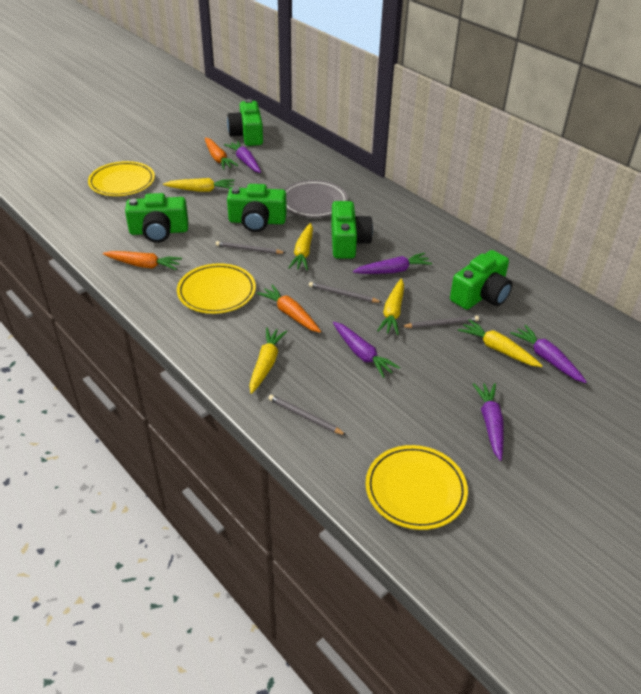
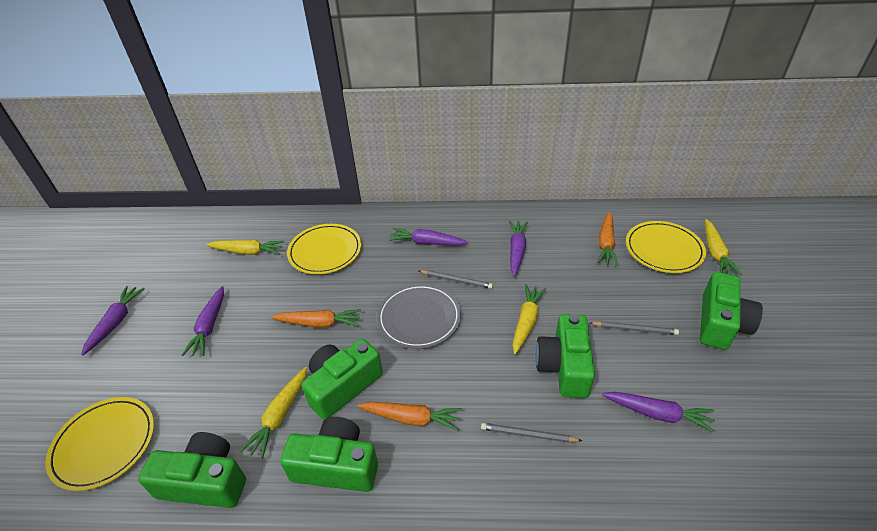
grey pencil: 4 -> 3
yellow carrot: 5 -> 4

